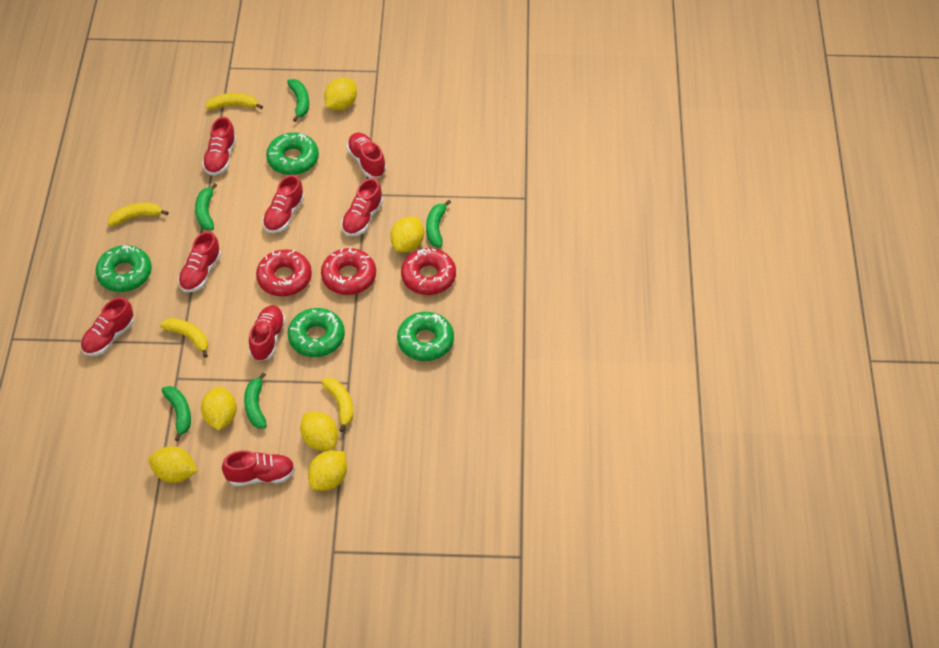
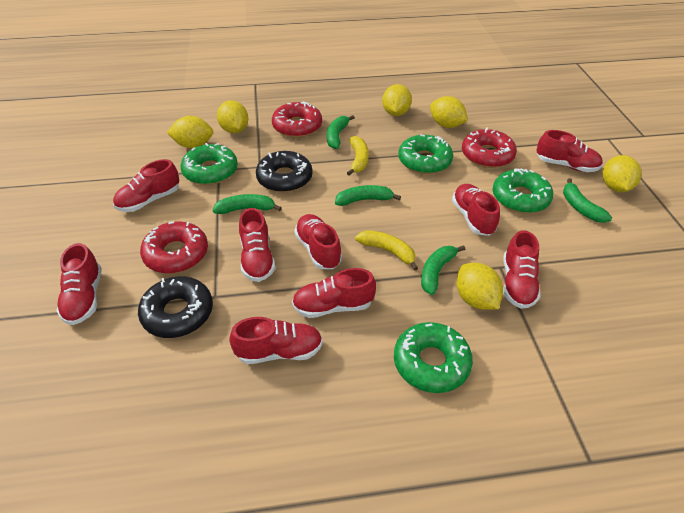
black donut: 0 -> 2
red shoe: 8 -> 9
yellow banana: 4 -> 2

